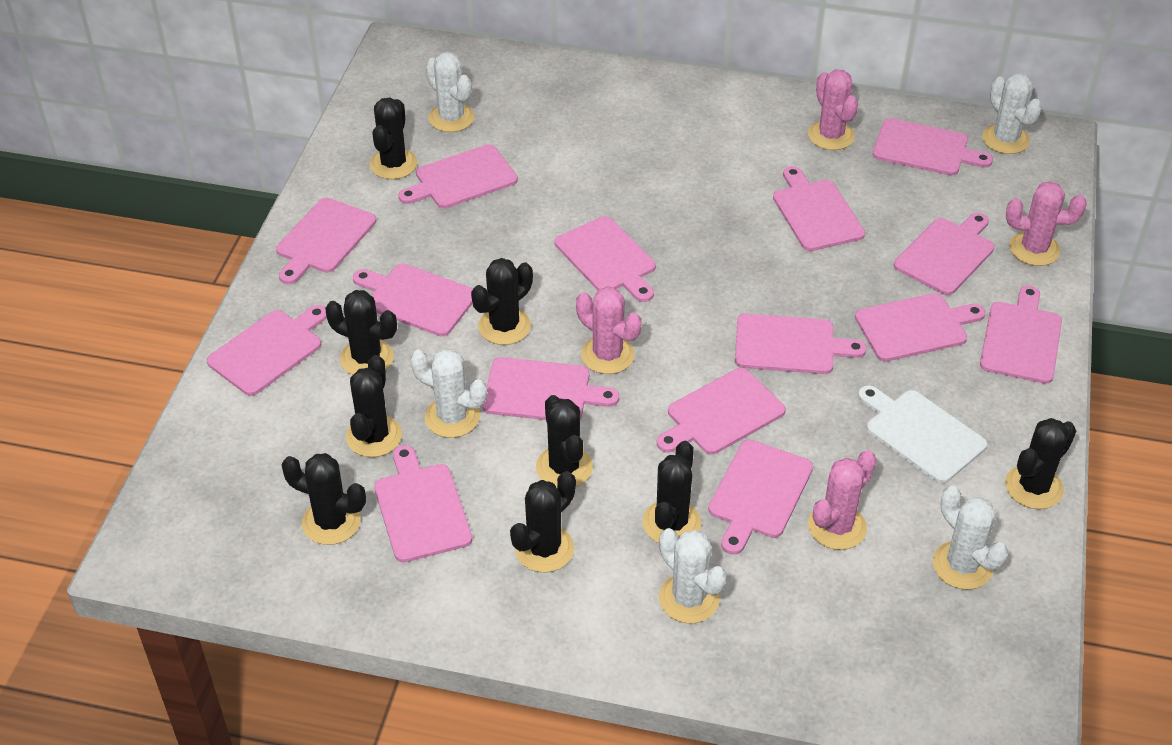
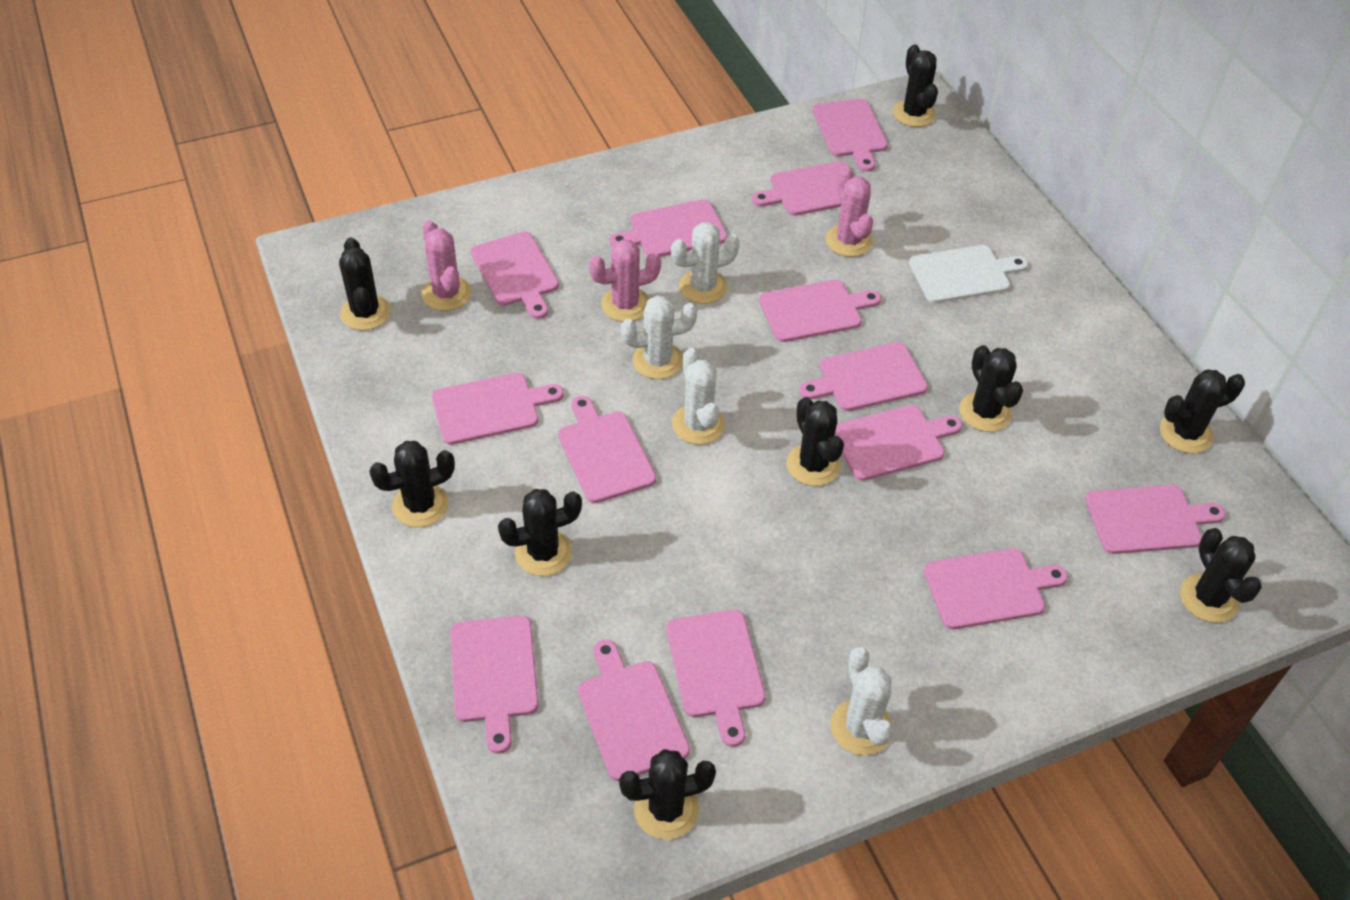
pink cactus: 4 -> 3
pink cutting board: 15 -> 14
white cactus: 5 -> 4

